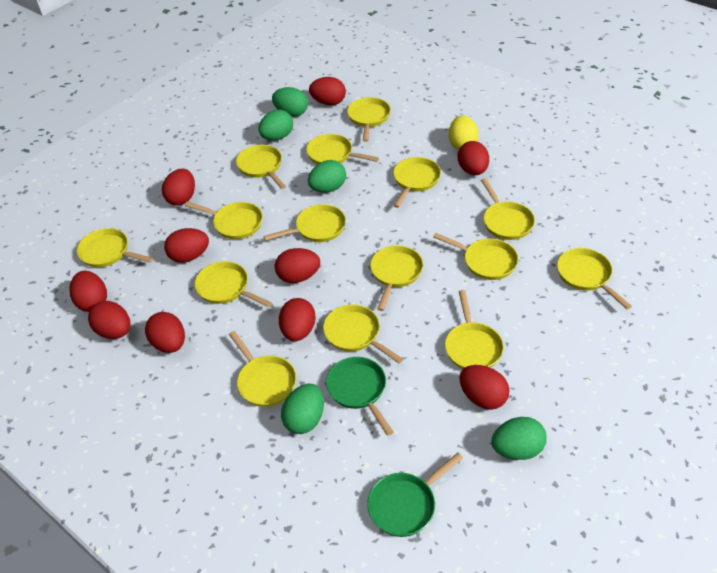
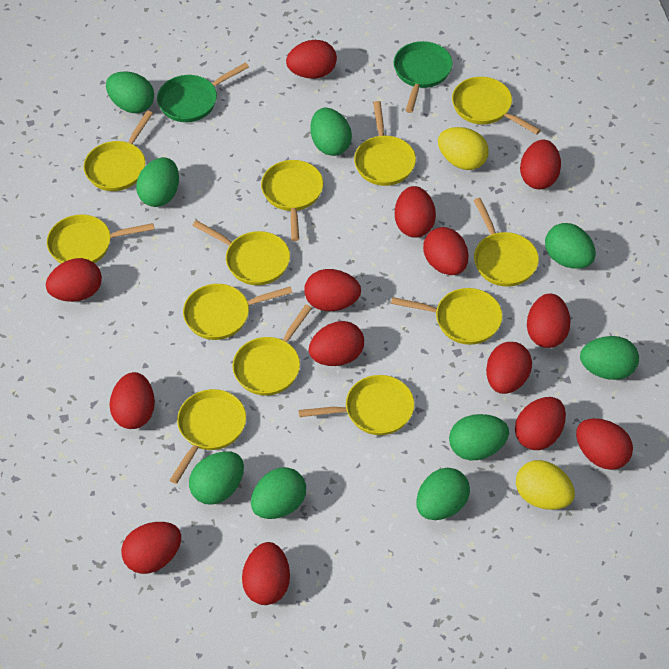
green egg: 5 -> 9
red egg: 10 -> 14
yellow egg: 1 -> 2
yellow pan: 15 -> 12

